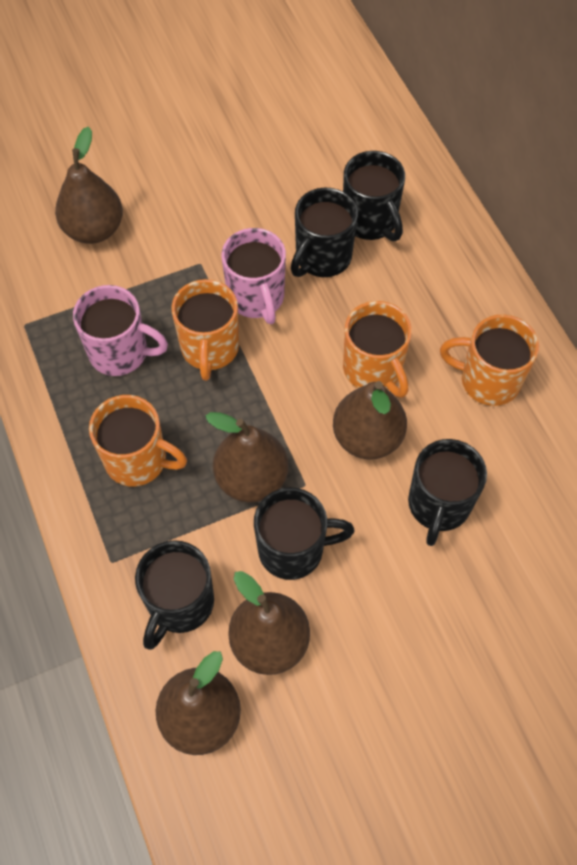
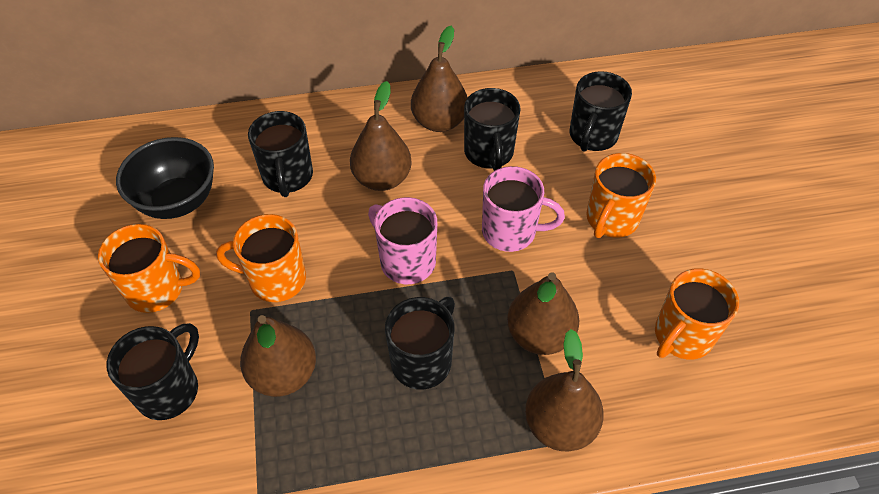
black bowl: 0 -> 1

